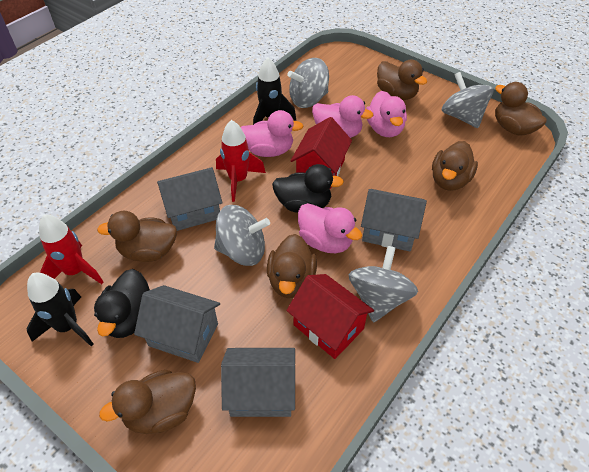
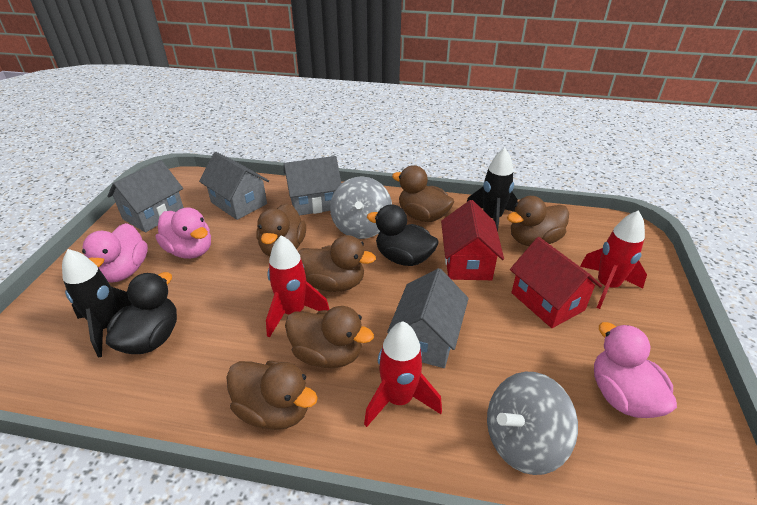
grey spinning top: 4 -> 2
pink duck: 4 -> 3
red rocket: 2 -> 3

